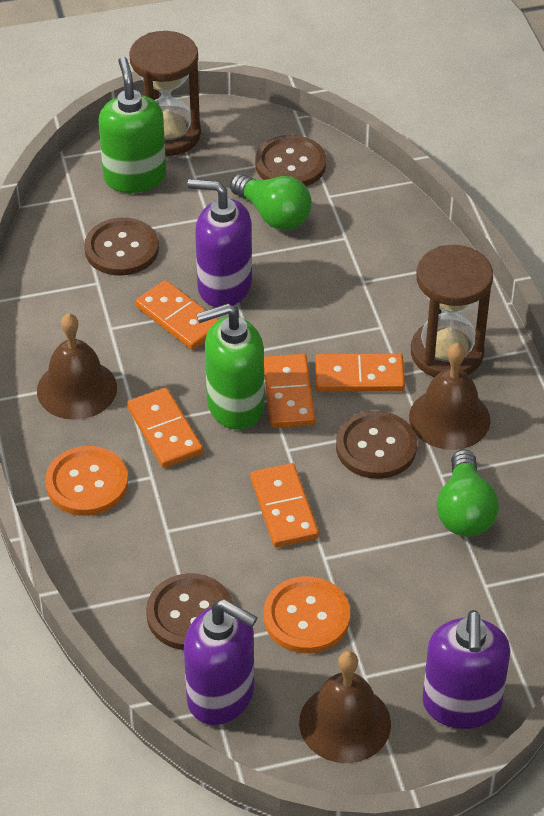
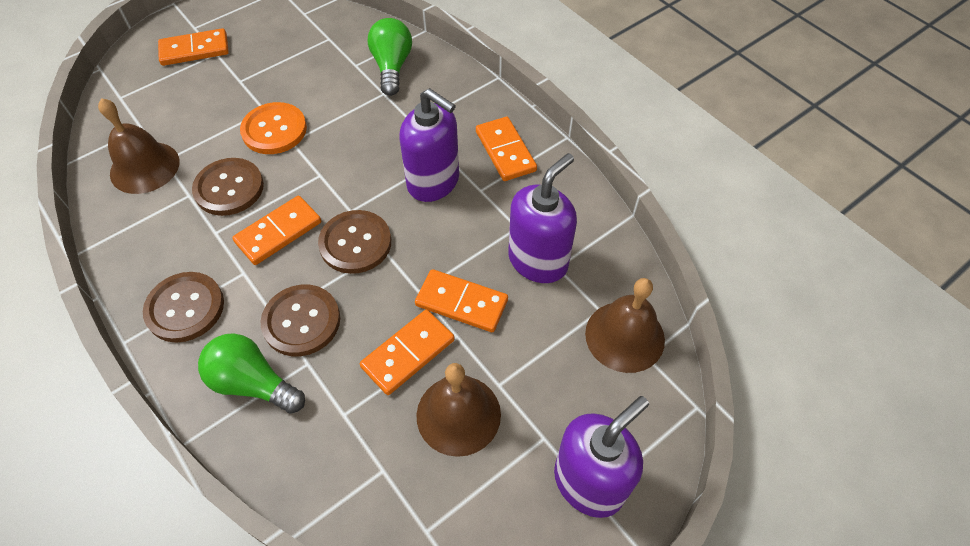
brown hourglass: 2 -> 0
green soap dispenser: 2 -> 0
orange button: 2 -> 1

